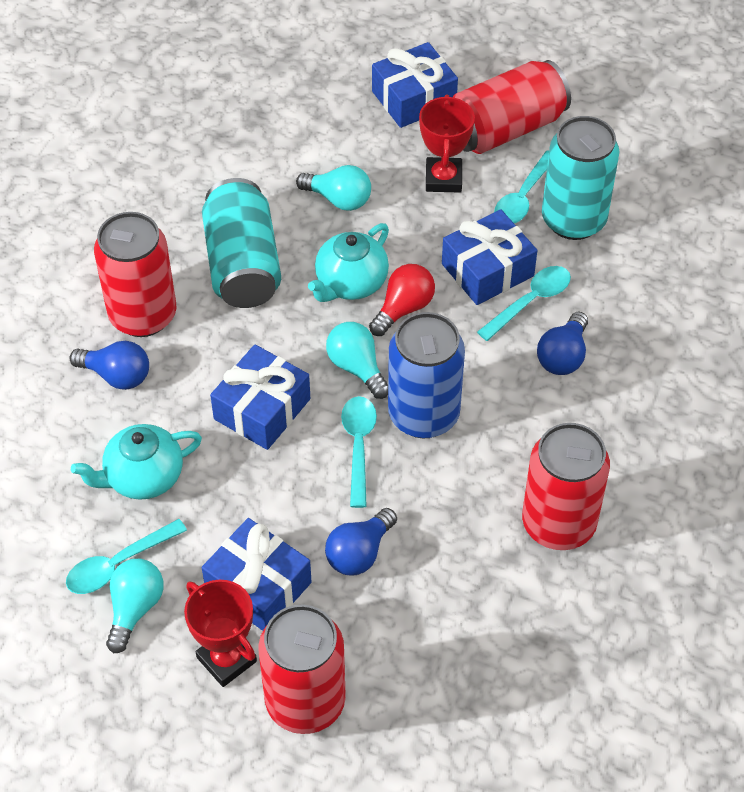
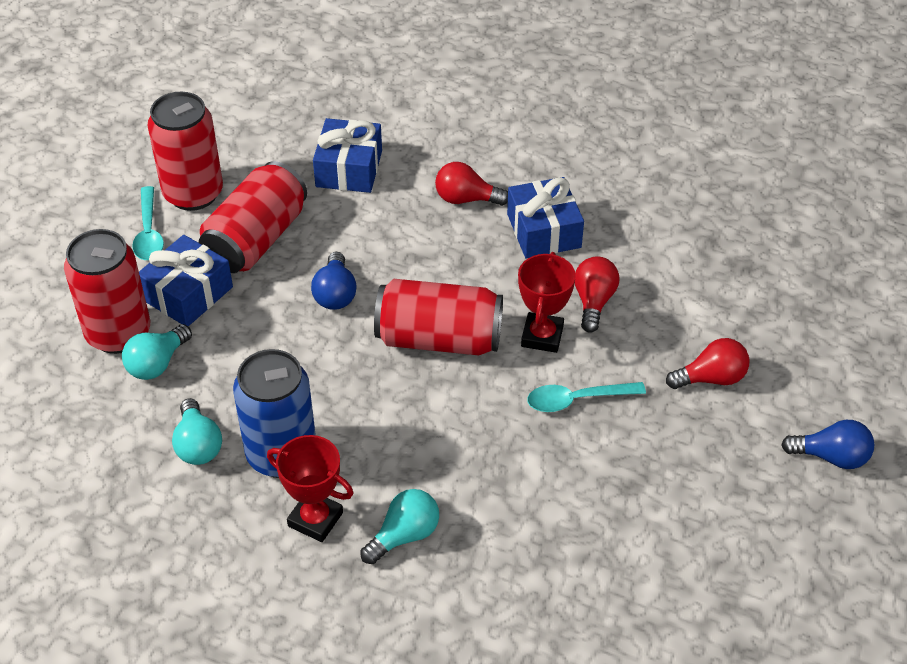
blue gift: 4 -> 3
blue light bulb: 3 -> 2
red light bulb: 1 -> 3
turquoise can: 2 -> 0
turquoise spoon: 4 -> 2
turquoise teapot: 2 -> 0

